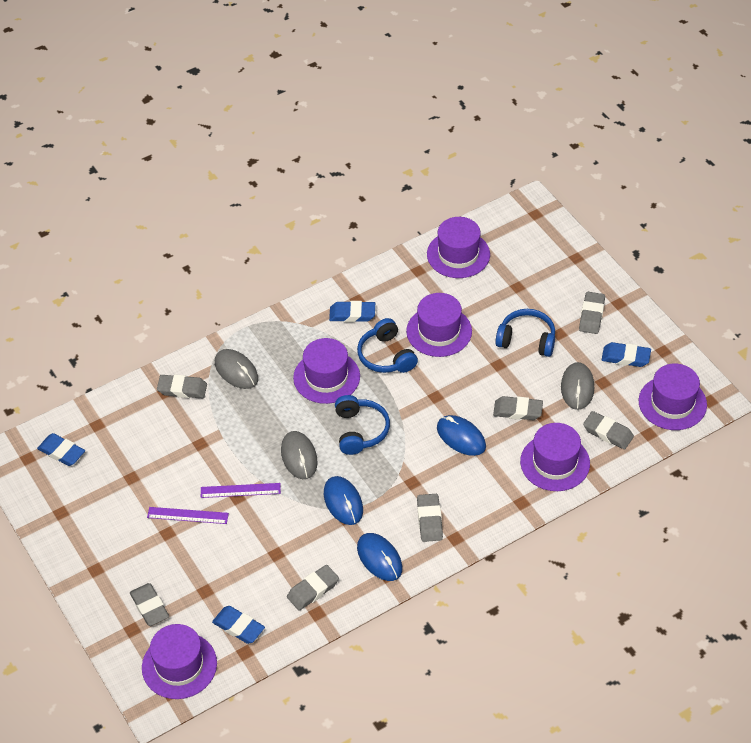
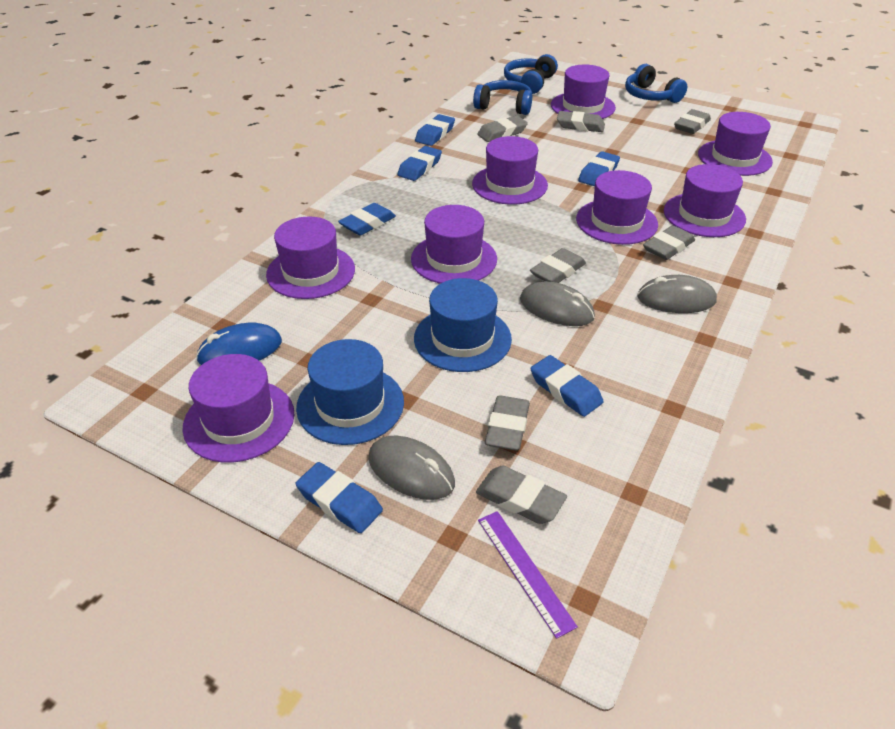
blue eraser: 4 -> 6
blue hat: 0 -> 2
blue mouse: 3 -> 1
purple hat: 6 -> 8
purple ruler: 2 -> 1

